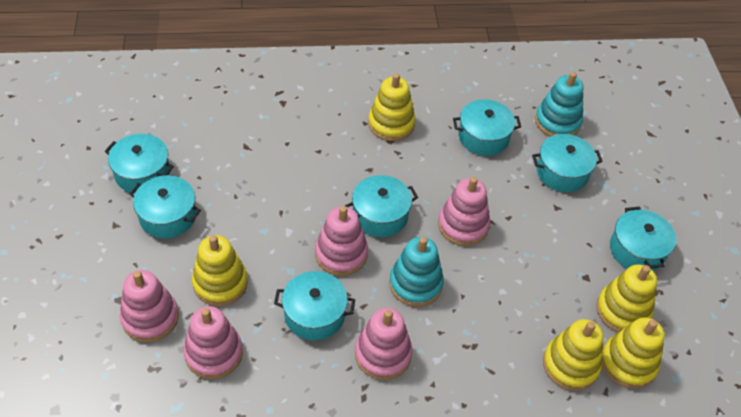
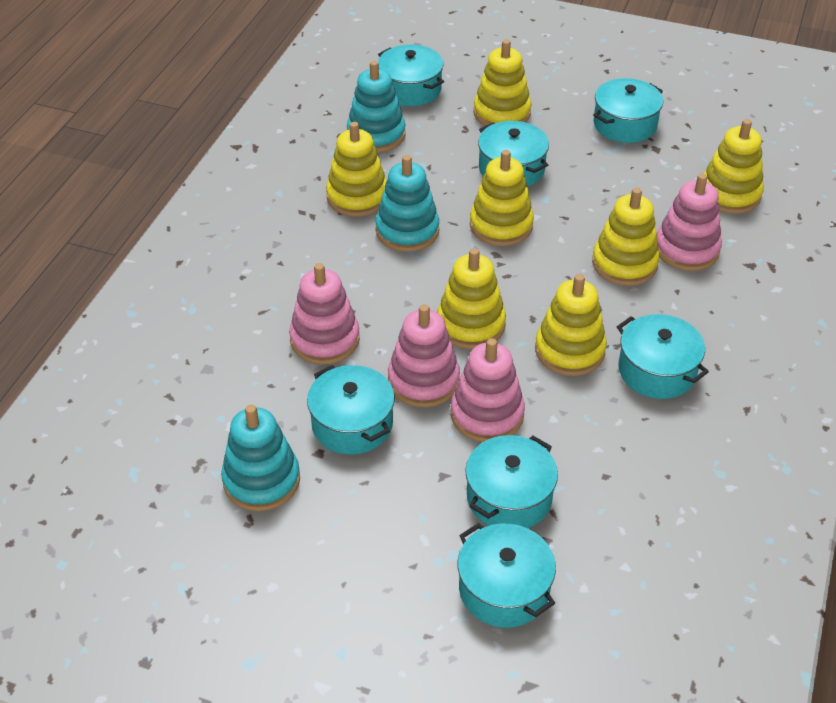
pink stacking toy: 5 -> 4
turquoise stacking toy: 2 -> 3
yellow stacking toy: 5 -> 7

